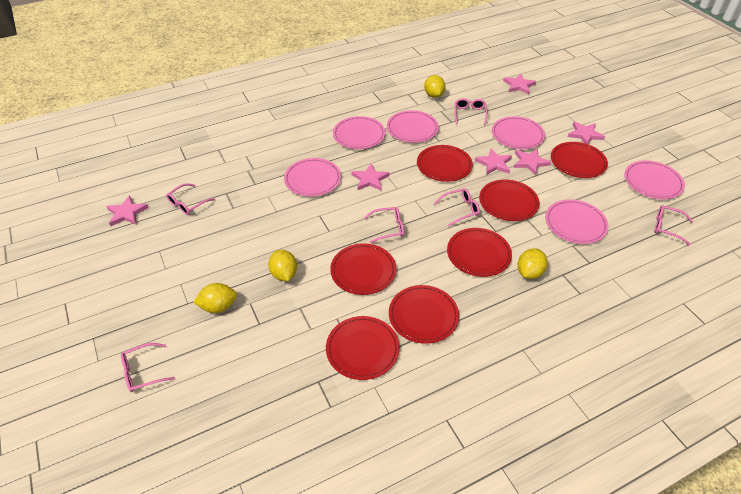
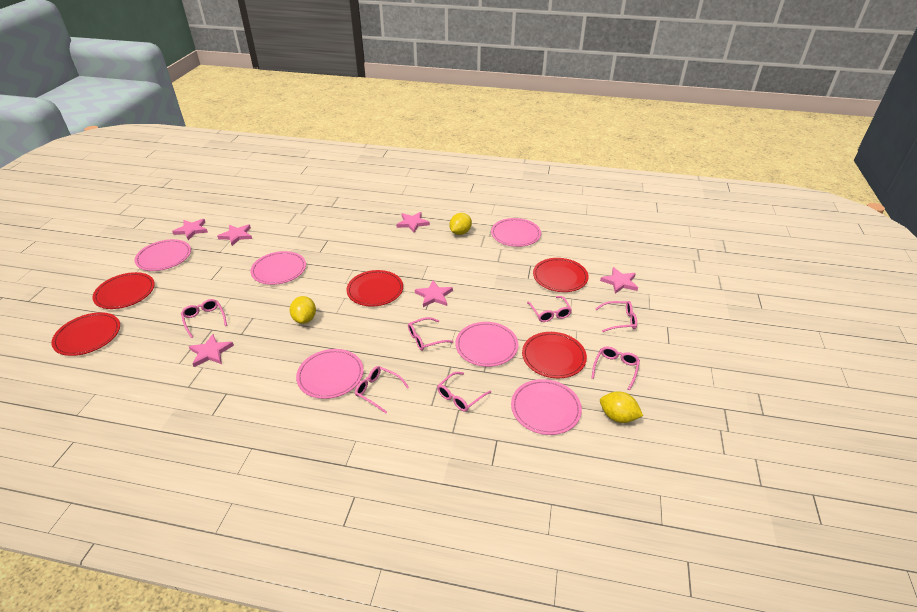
pink glasses: 6 -> 7
red plate: 7 -> 5
yellow lemon: 4 -> 3

